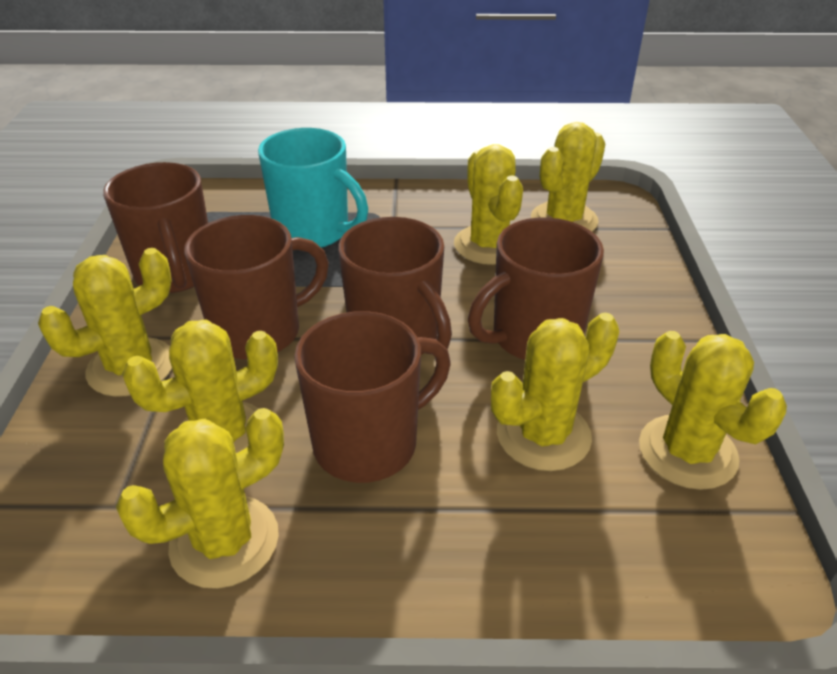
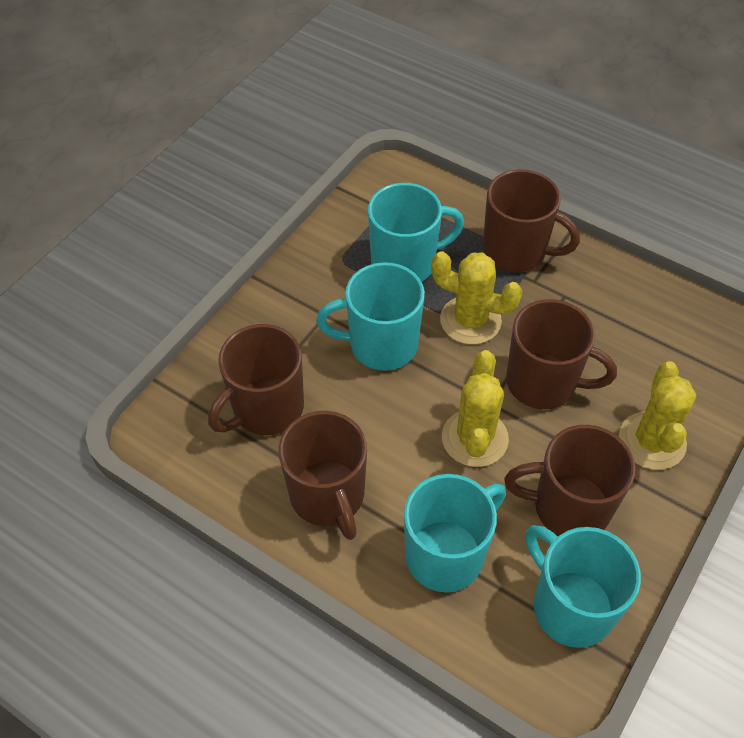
turquoise mug: 1 -> 4
yellow cactus: 7 -> 3

